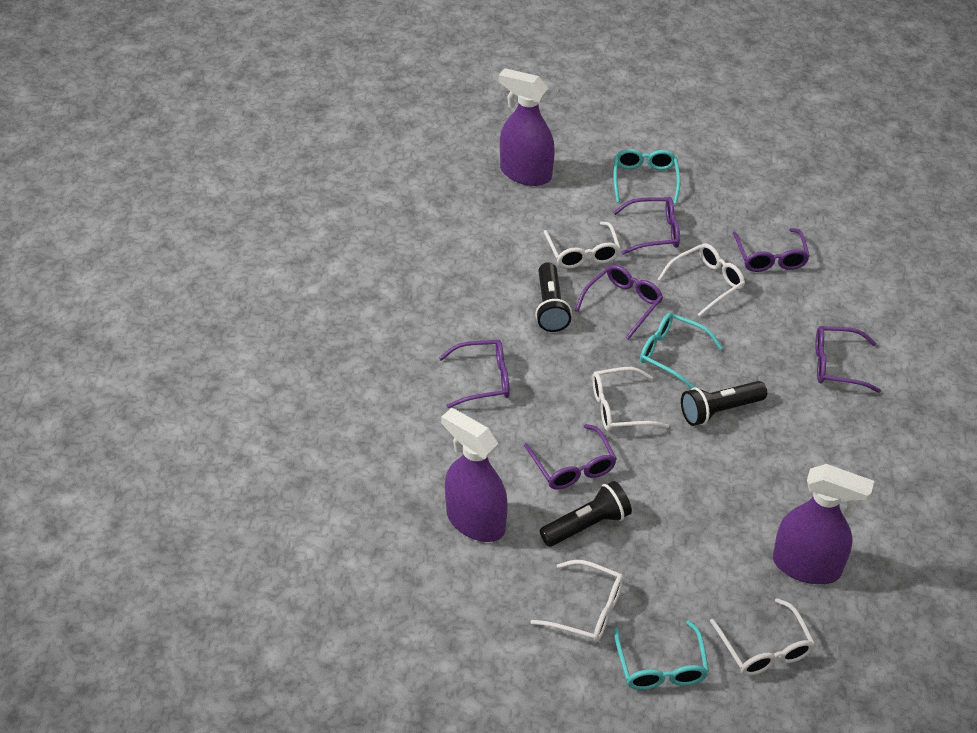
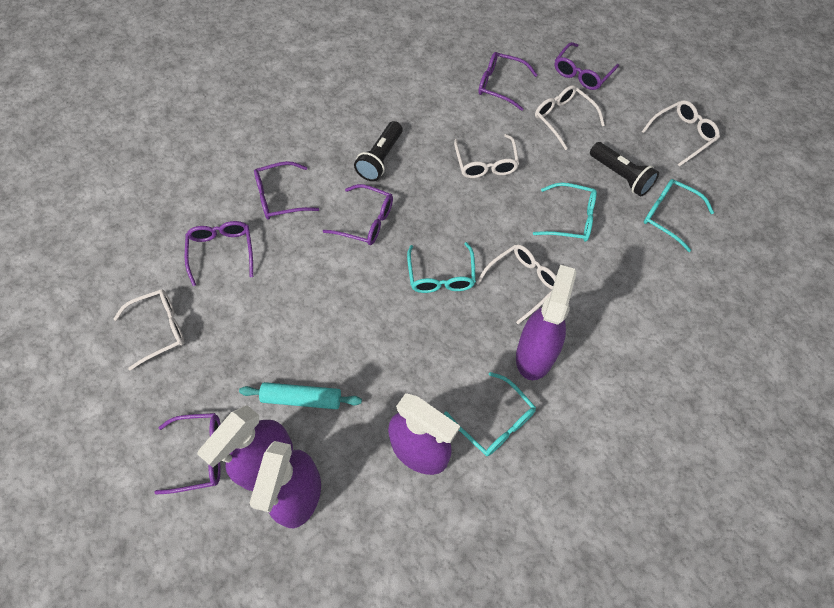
black flashlight: 3 -> 2
purple spray bottle: 3 -> 4
turquoise glasses: 3 -> 4
turquoise rolling pin: 0 -> 1

